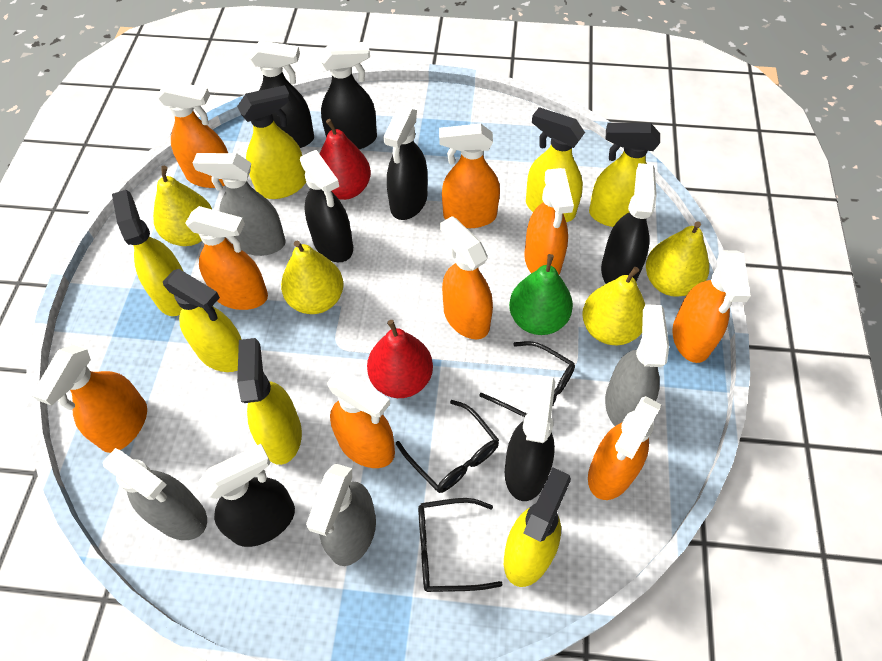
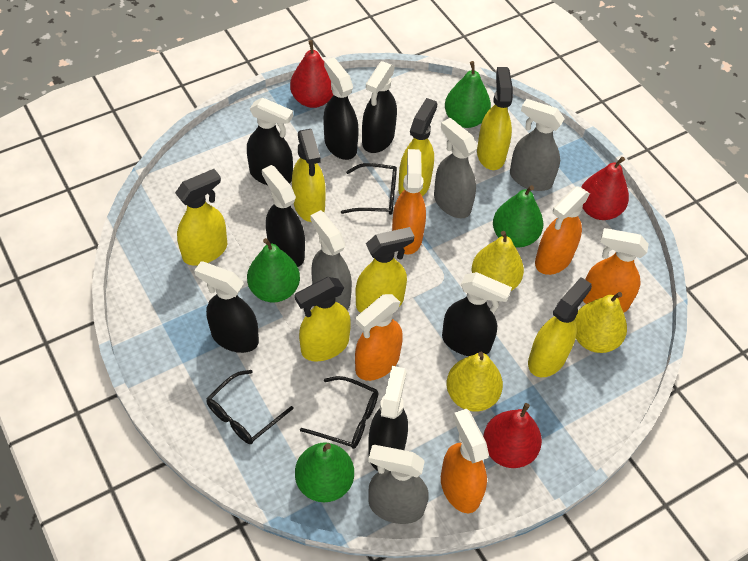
green pear: 1 -> 4
orange spray bottle: 9 -> 5
red pear: 2 -> 3
yellow pear: 4 -> 3

